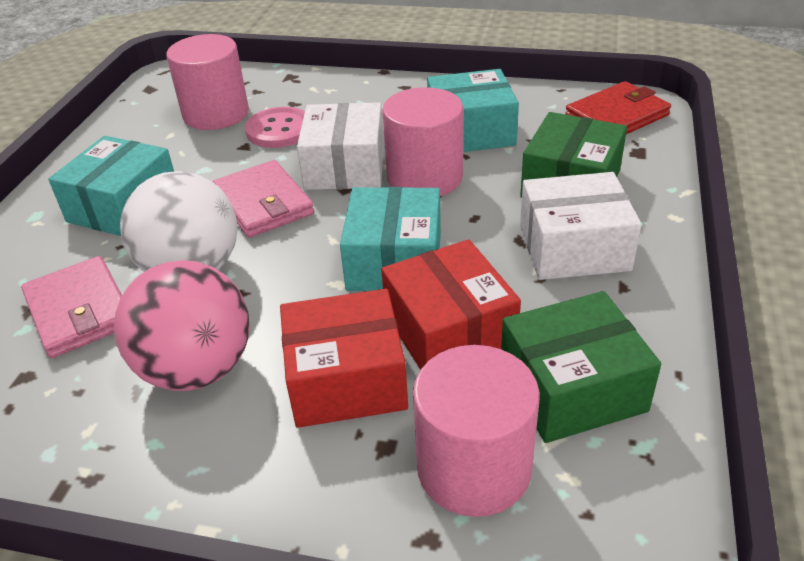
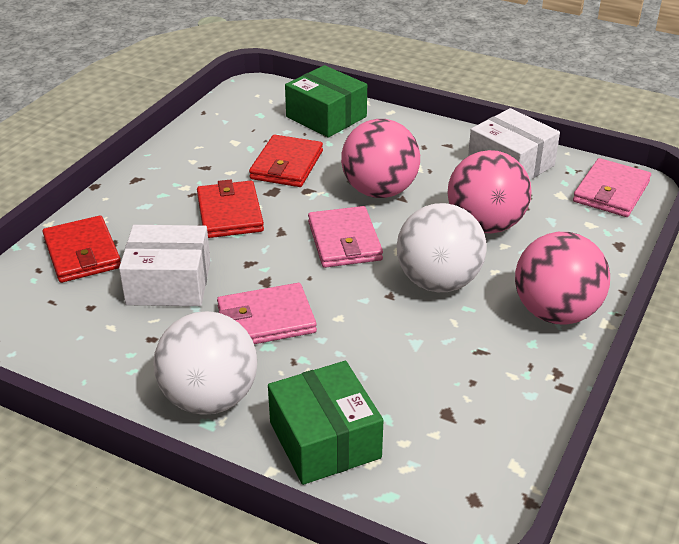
pink ball: 1 -> 3
pink button: 1 -> 0
pink cylinder: 3 -> 0
pink wallet: 2 -> 3
red box: 2 -> 0
red wallet: 1 -> 3
turquoise box: 3 -> 0
white ball: 1 -> 2

